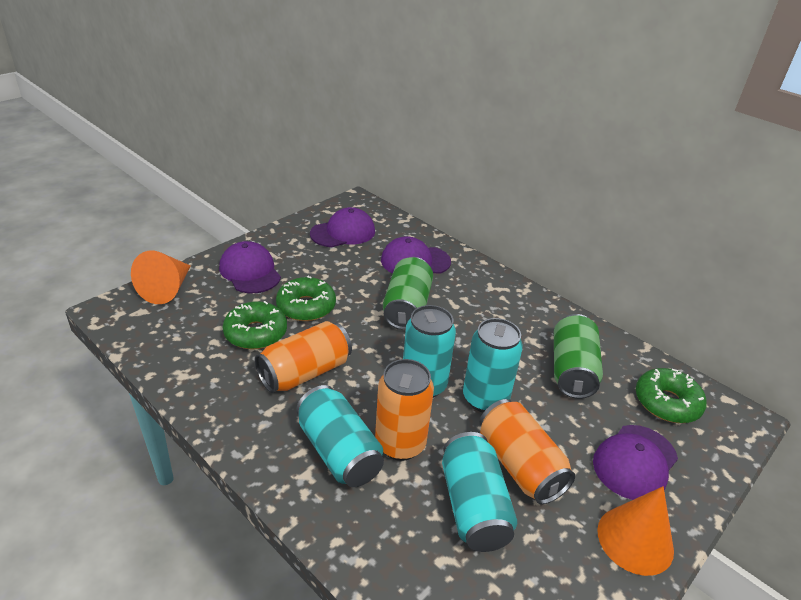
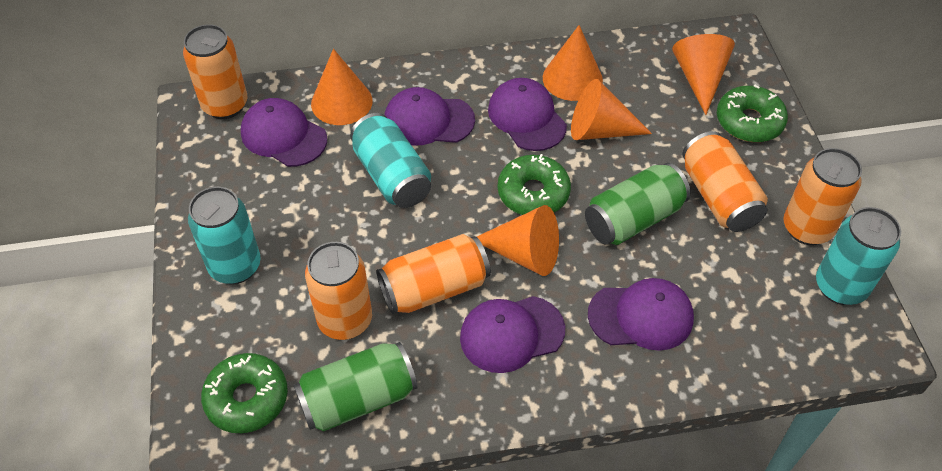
orange can: 3 -> 5
orange cone: 2 -> 5
purple cap: 4 -> 5
turquoise can: 4 -> 3

